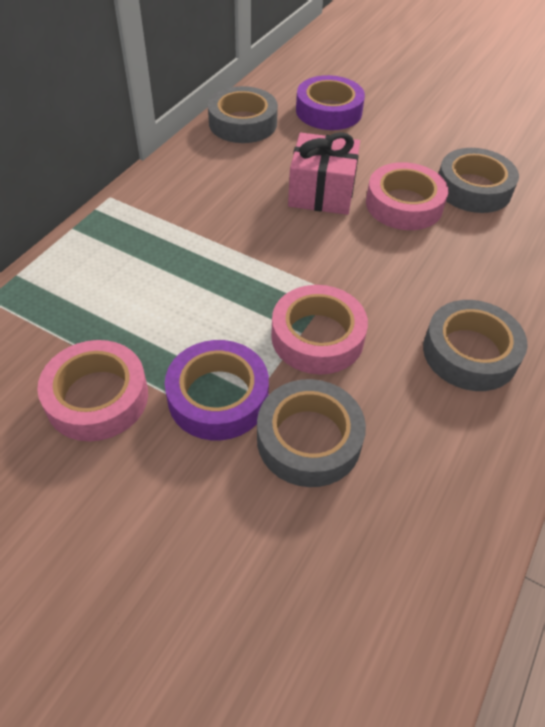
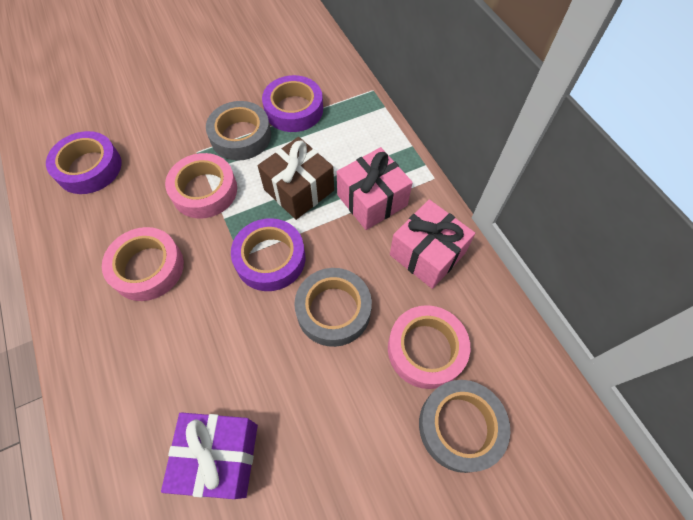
brown gift: 0 -> 1
grey tape: 4 -> 3
pink gift: 1 -> 2
purple gift: 0 -> 1
purple tape: 2 -> 3

